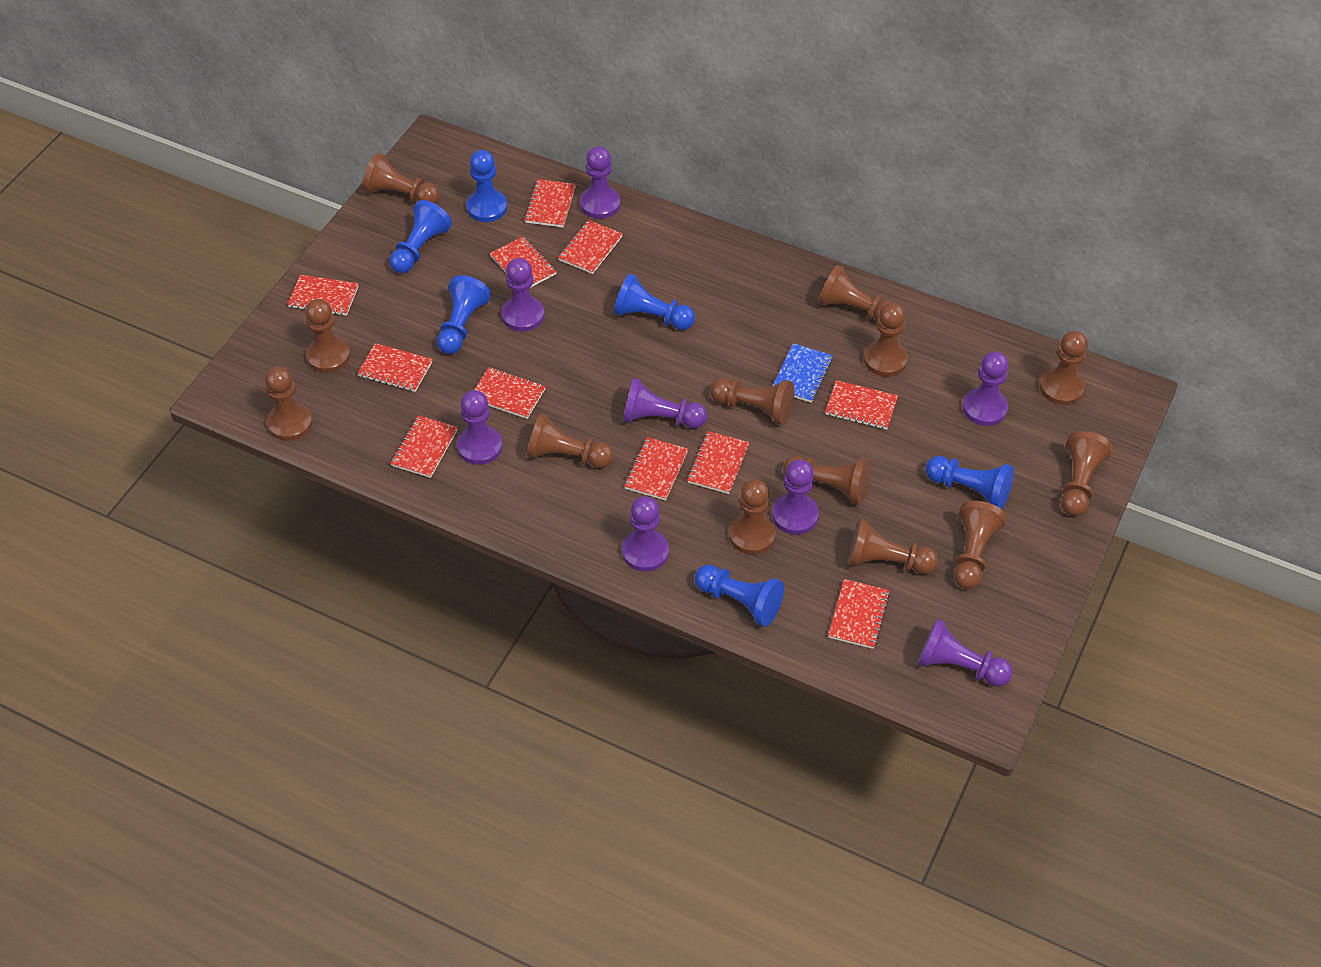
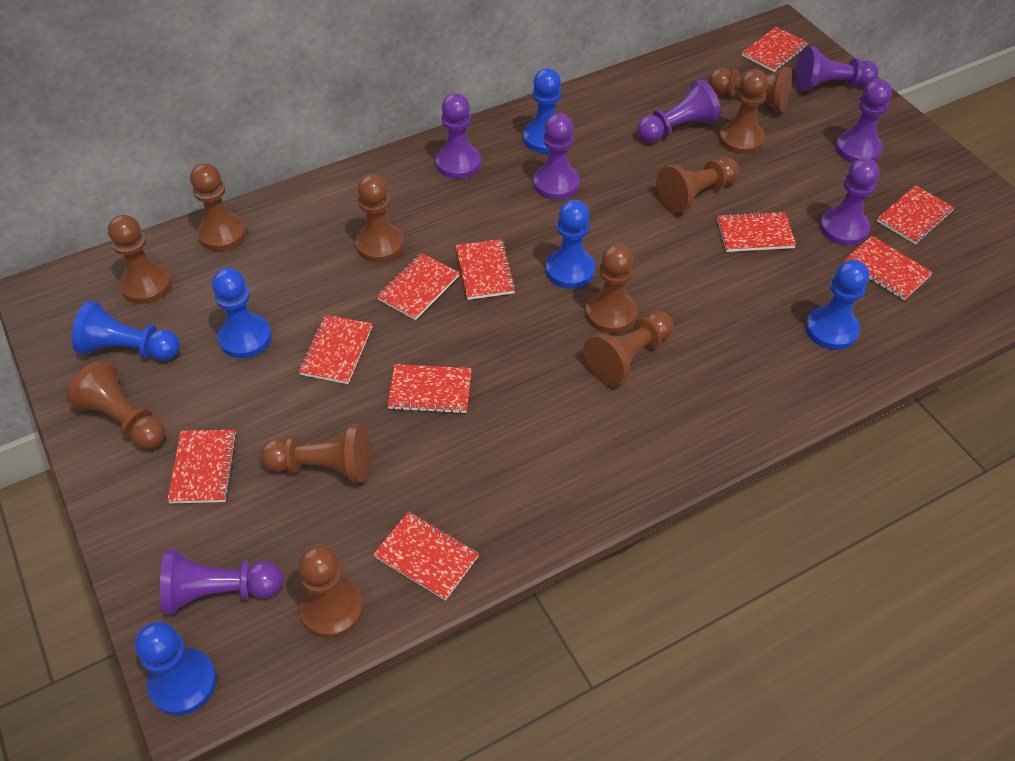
blue notebook: 1 -> 0
brown pawn: 13 -> 11
purple pawn: 8 -> 7
red notebook: 11 -> 10

